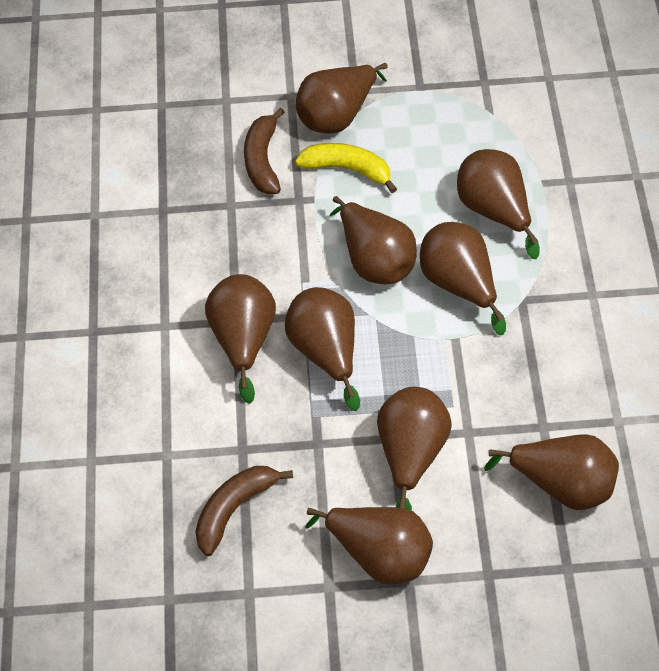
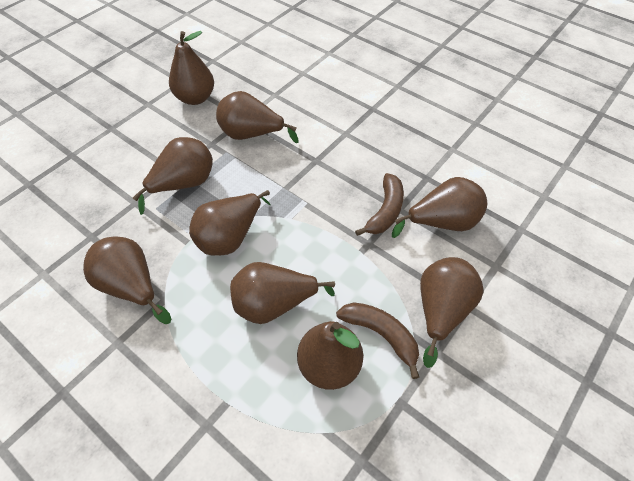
yellow banana: 1 -> 0

